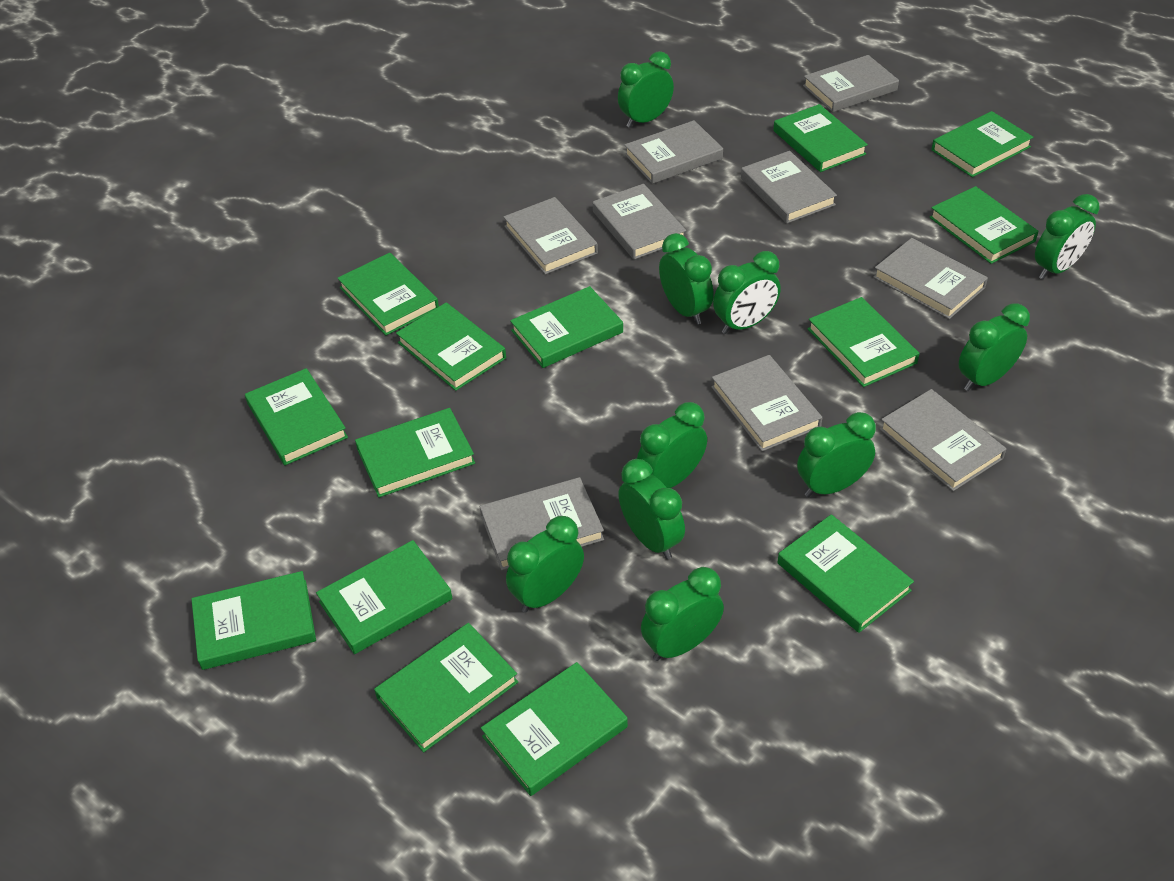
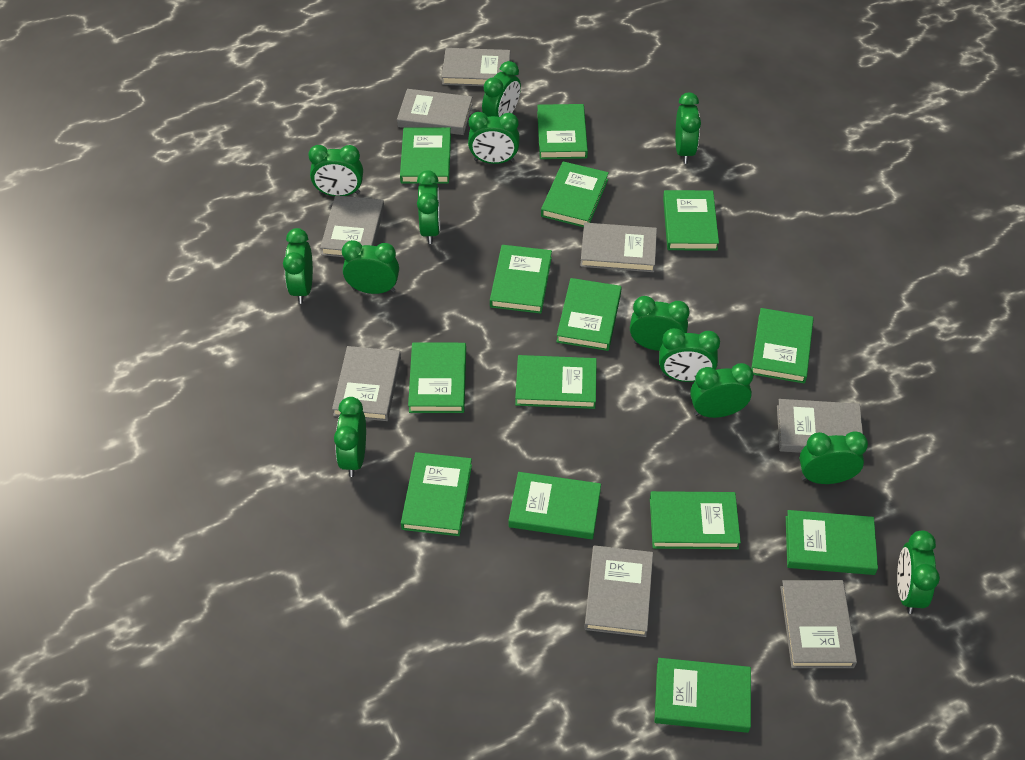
green clock: 10 -> 13
grey book: 9 -> 8

